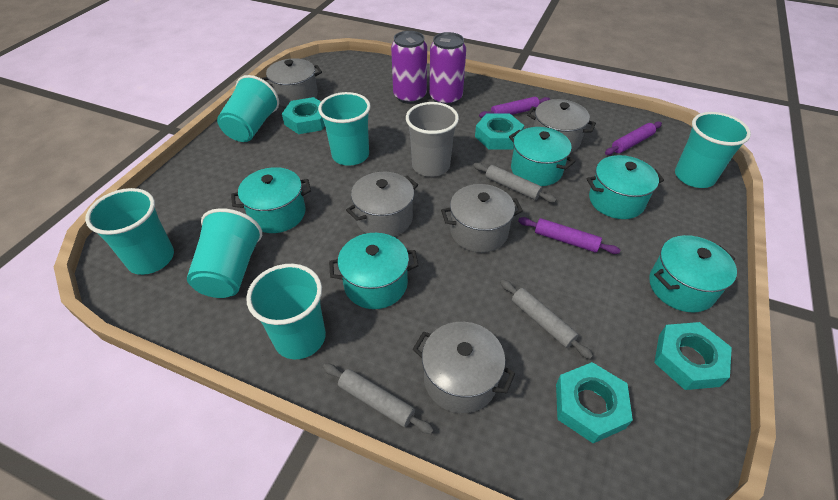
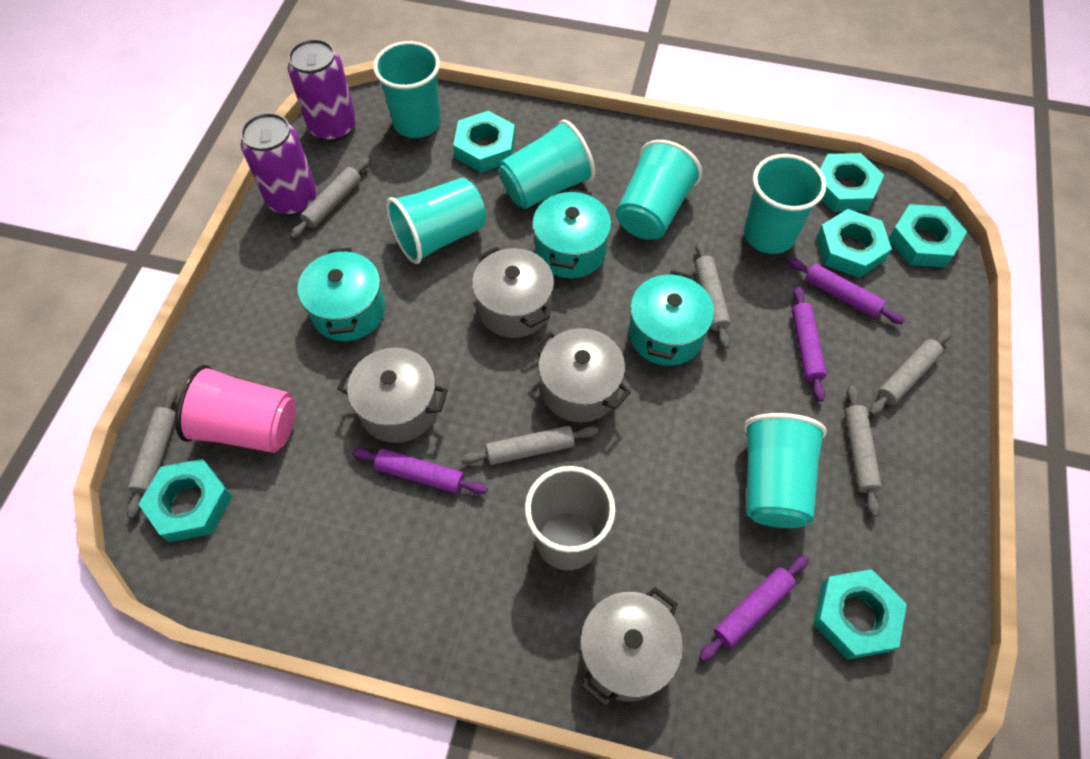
grey pot: 5 -> 4
grey rolling pin: 3 -> 6
pink cup: 0 -> 1
purple rolling pin: 3 -> 4
turquoise nut: 4 -> 6
turquoise pot: 5 -> 3

